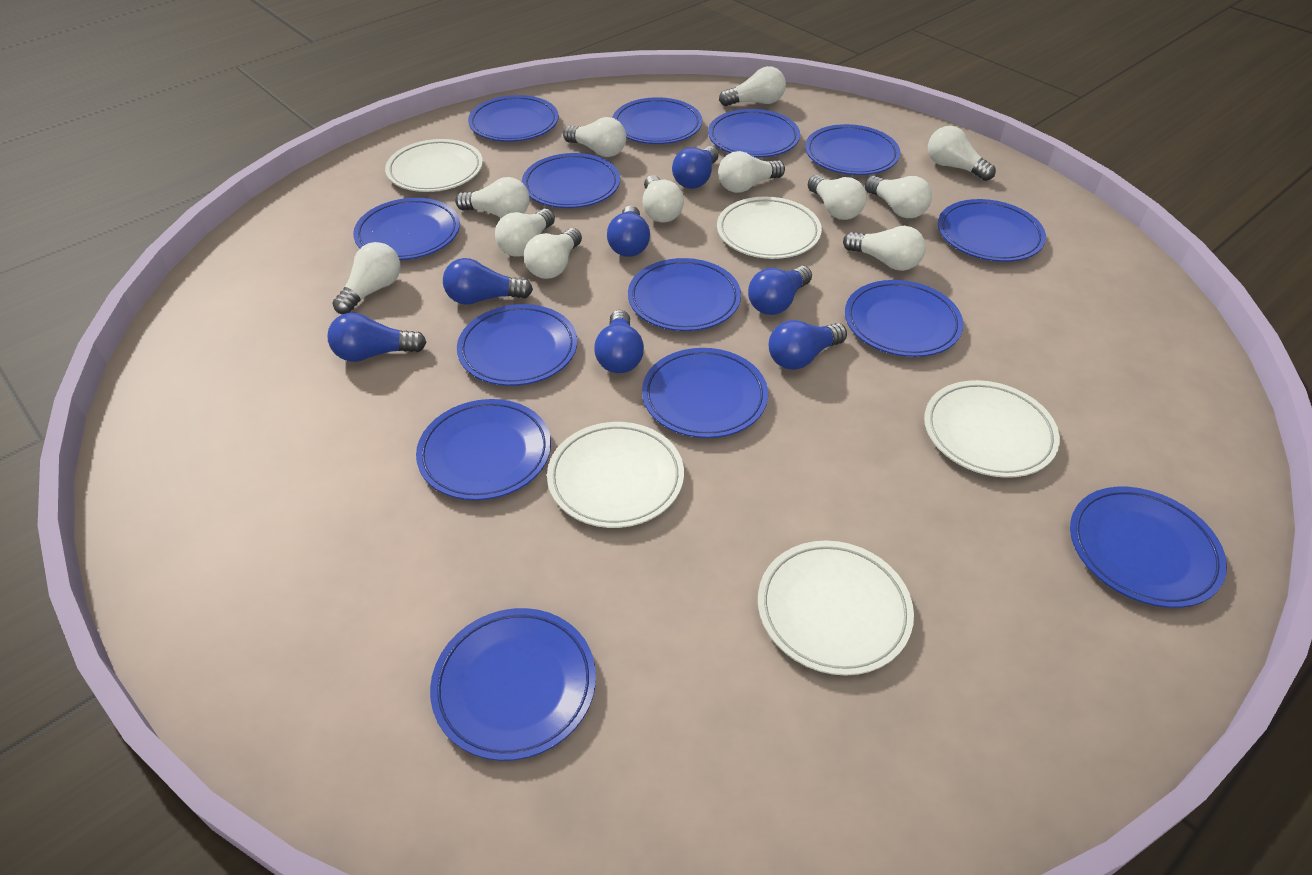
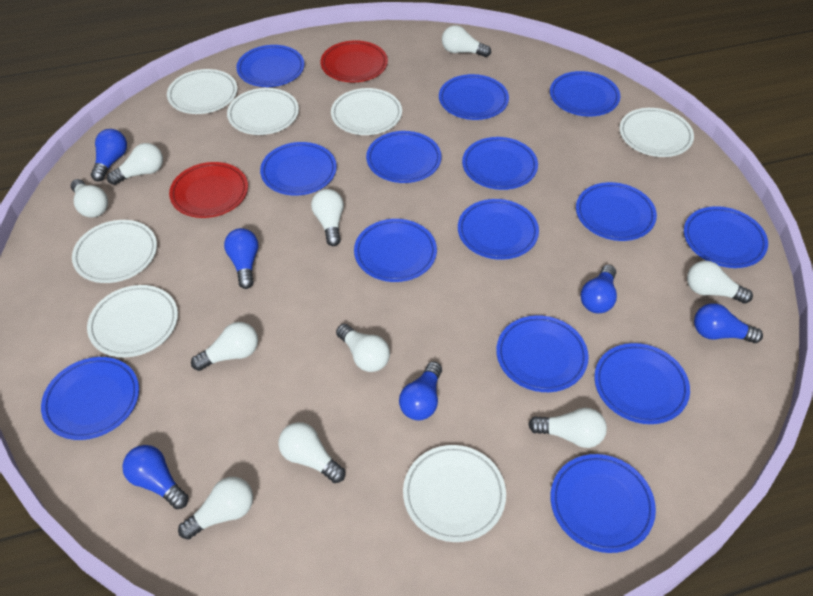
blue light bulb: 7 -> 6
red plate: 0 -> 2
white light bulb: 12 -> 10
white plate: 5 -> 7

